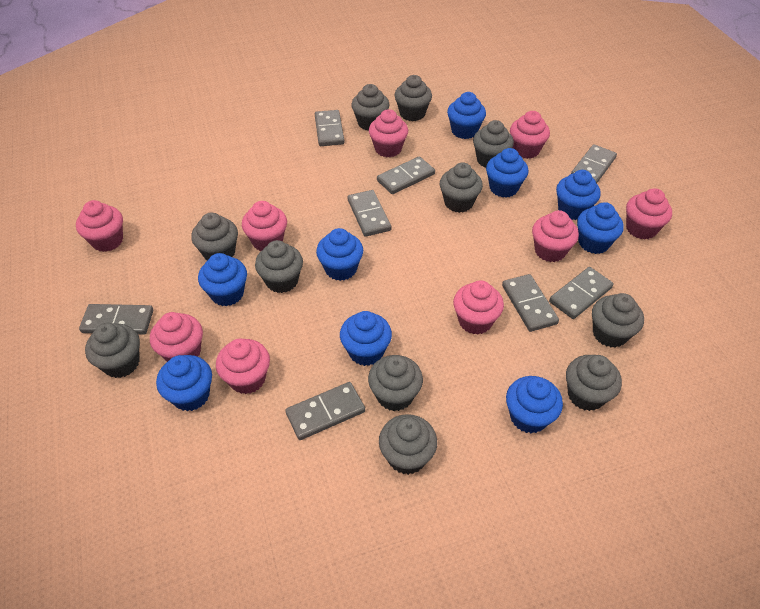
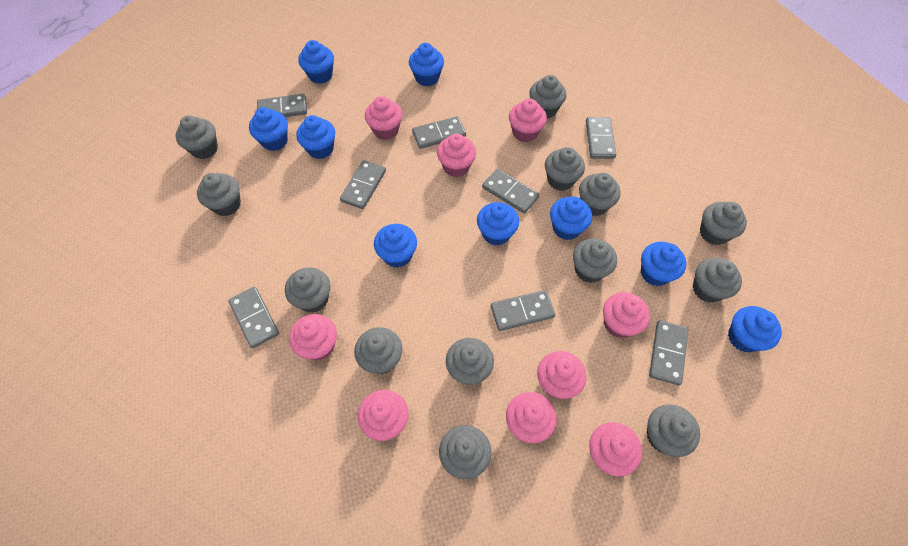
grey cupcake: 11 -> 13

